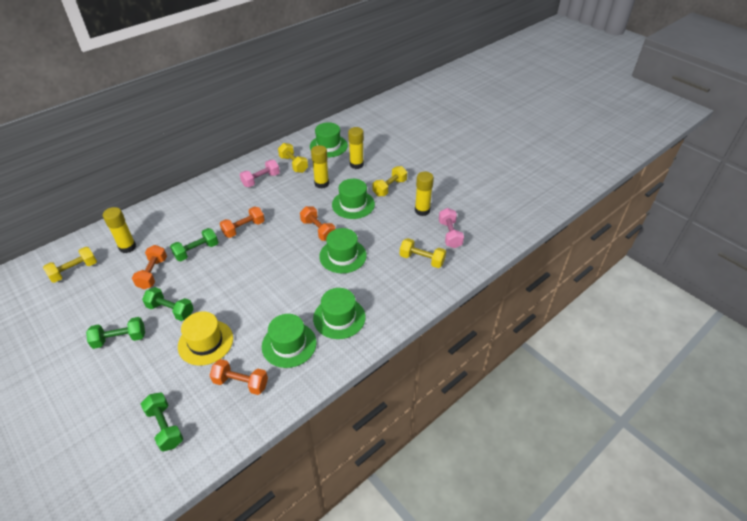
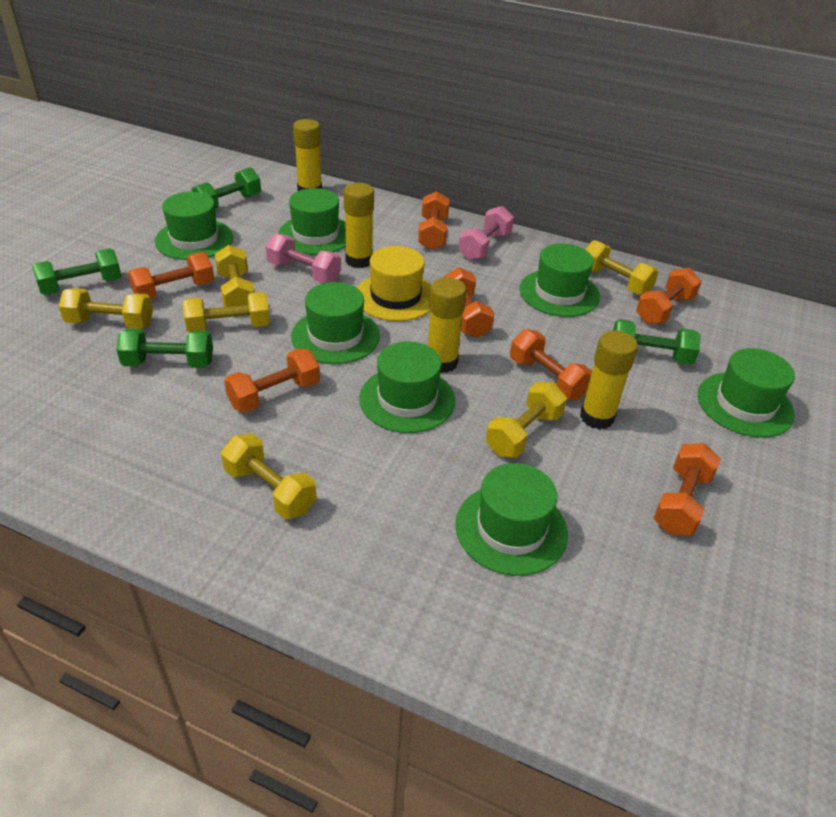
green hat: 5 -> 7
orange dumbbell: 4 -> 7
yellow dumbbell: 4 -> 6

